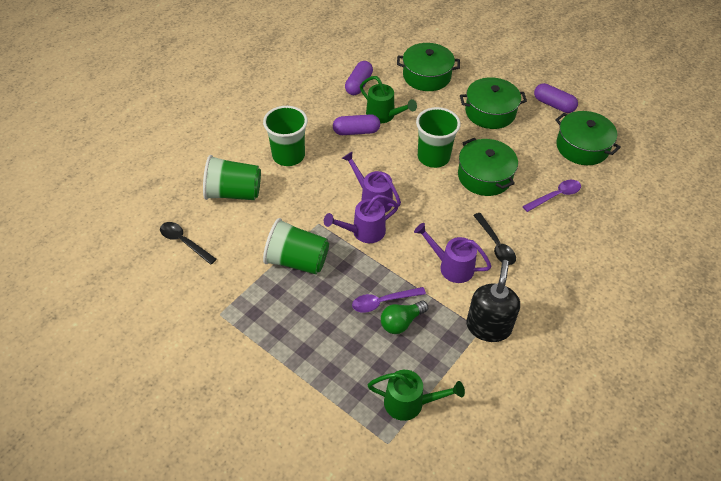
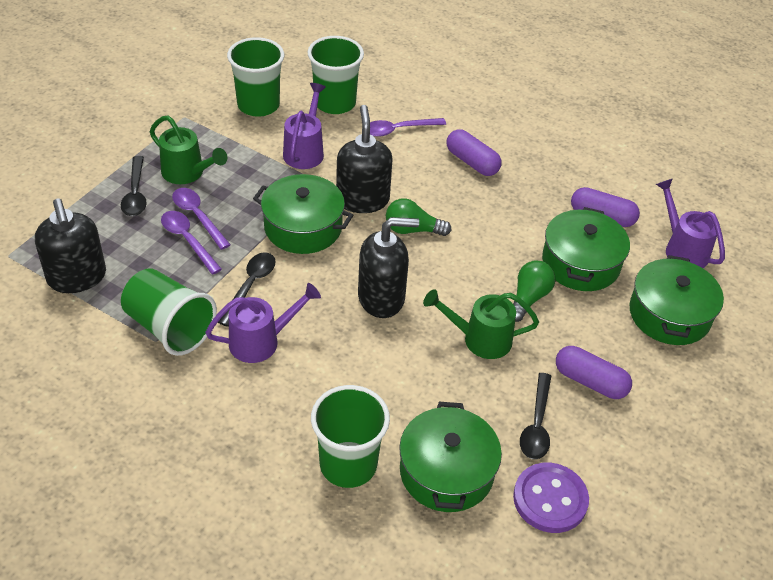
black soap dispenser: 1 -> 3
black spoon: 2 -> 3
green light bulb: 1 -> 2
purple button: 0 -> 1
purple spoon: 2 -> 3

